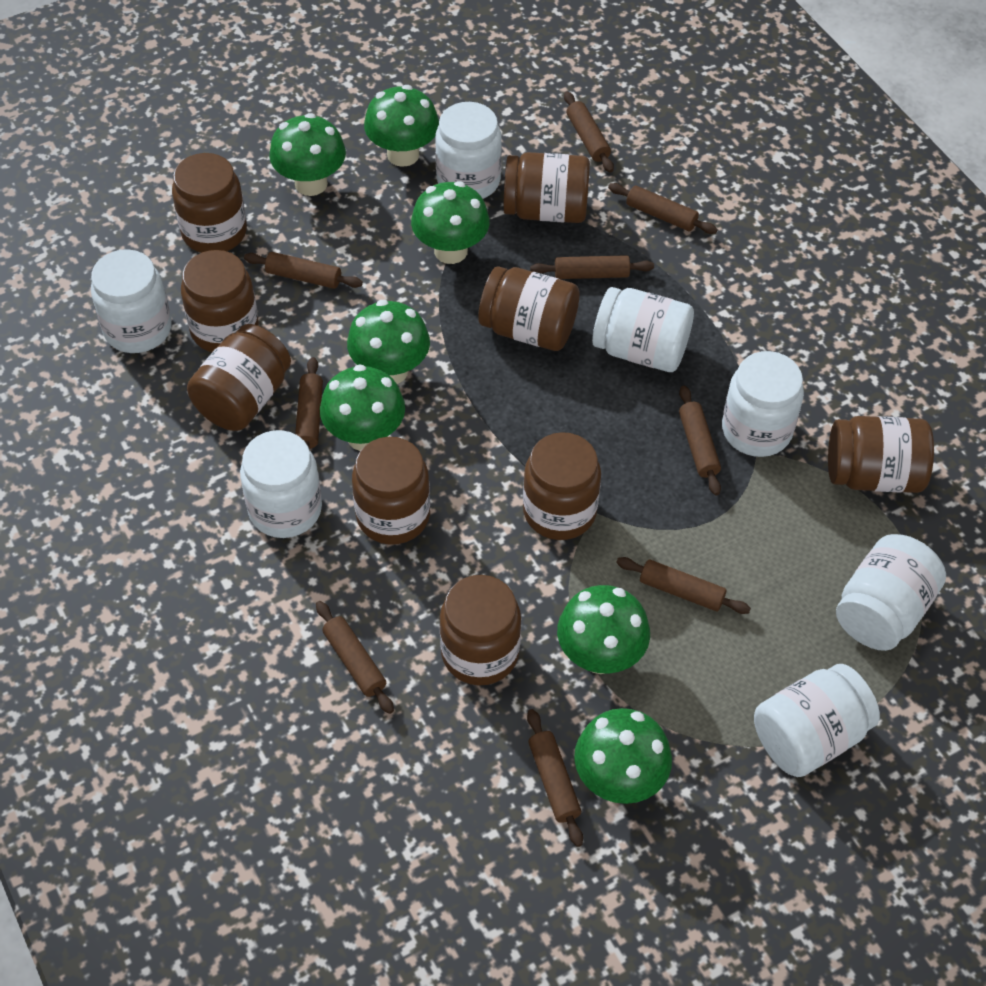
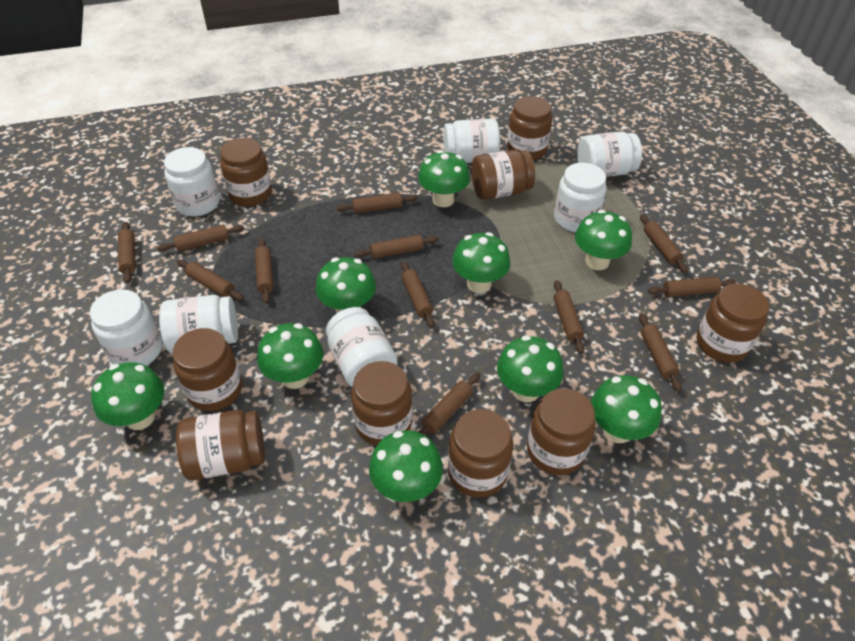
brown rolling pin: 9 -> 12
green mushroom: 7 -> 9

